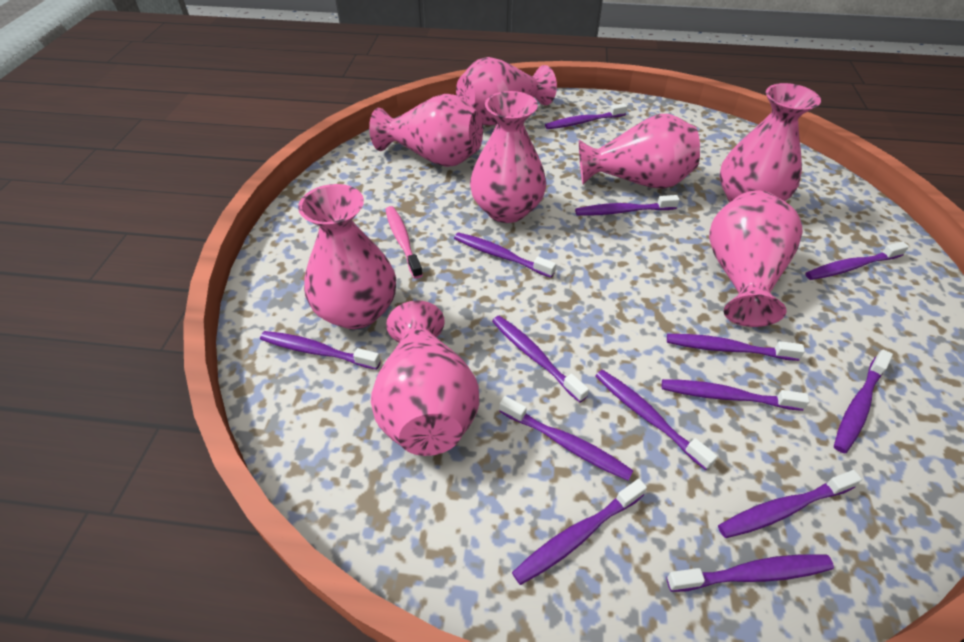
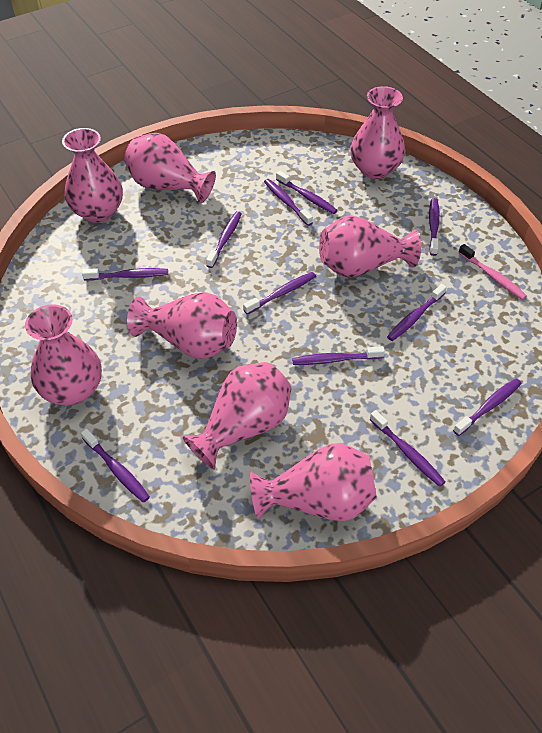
purple toothbrush: 14 -> 11

